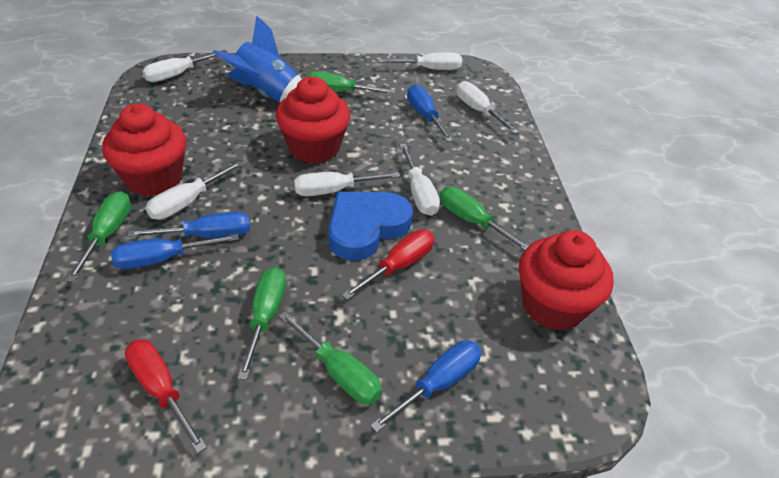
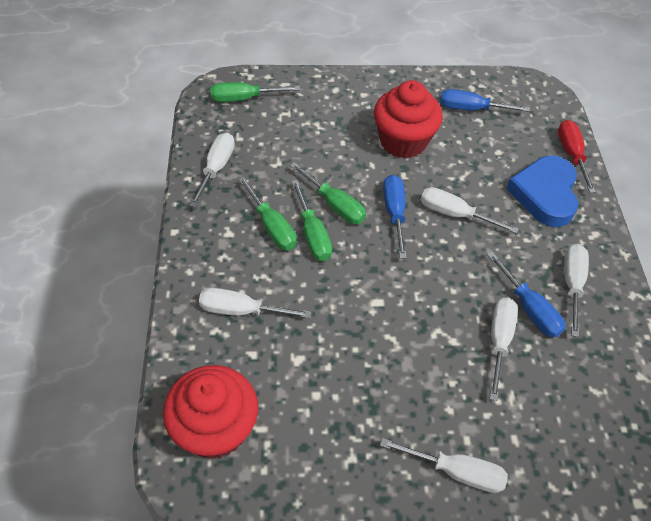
blue rocket: 1 -> 0
blue screwdriver: 4 -> 3
green screwdriver: 5 -> 4
red cupcake: 3 -> 2
red screwdriver: 2 -> 1

